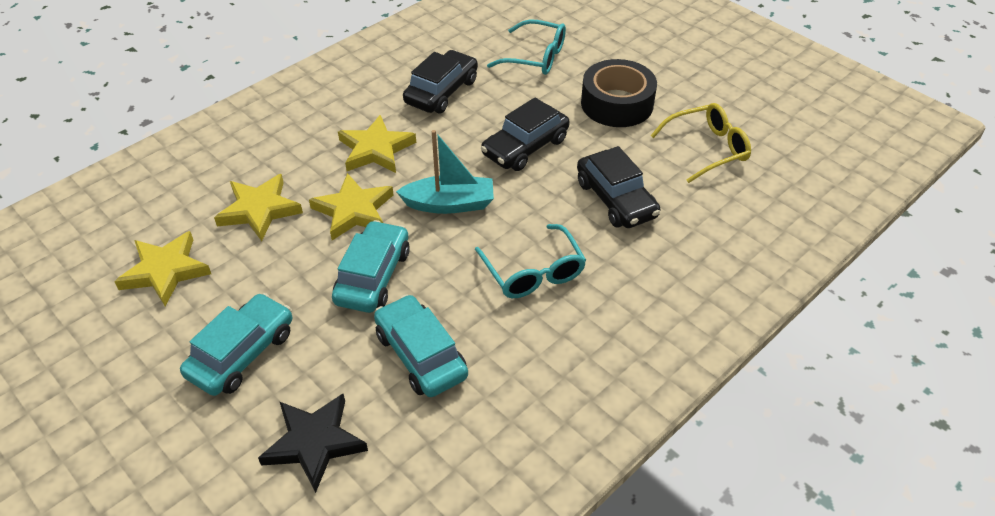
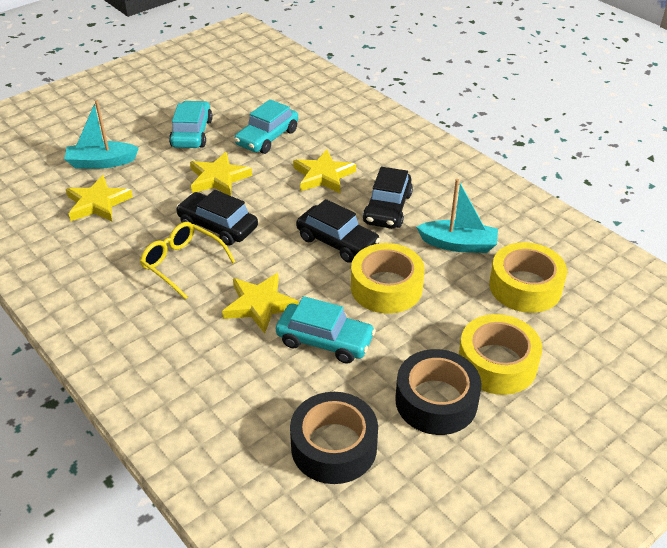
black star: 1 -> 0
black tape: 1 -> 2
turquoise boat: 1 -> 2
turquoise glasses: 2 -> 0
yellow tape: 0 -> 3

